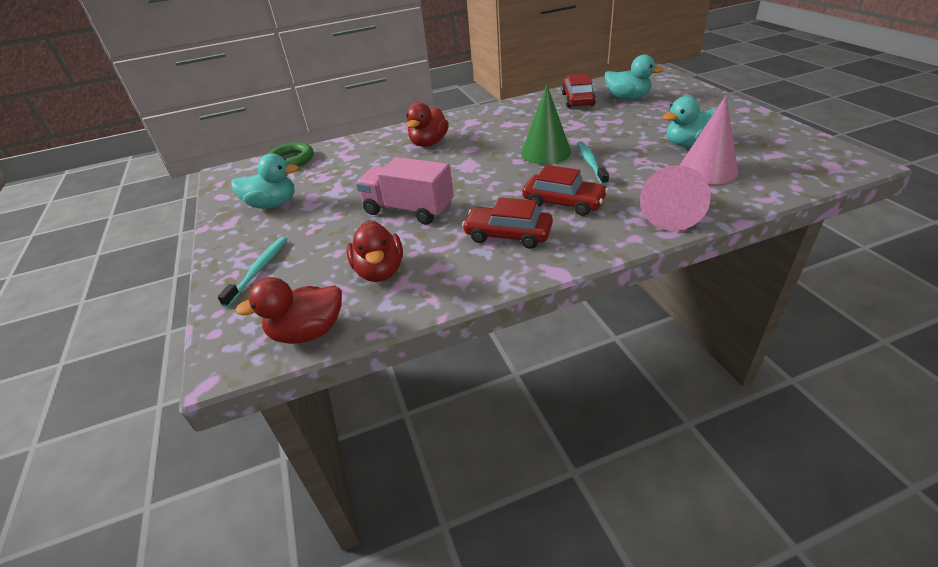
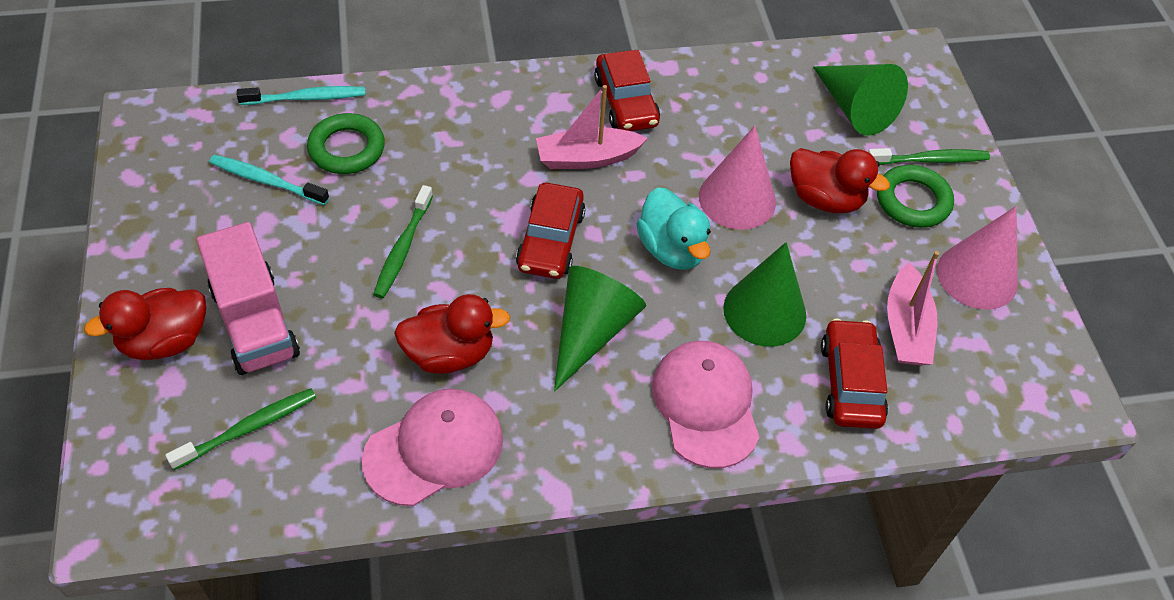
green cone: 1 -> 3
green ring: 1 -> 2
green toothbrush: 0 -> 3
pink boat: 0 -> 2
pink cap: 0 -> 2
turquoise duck: 3 -> 1

